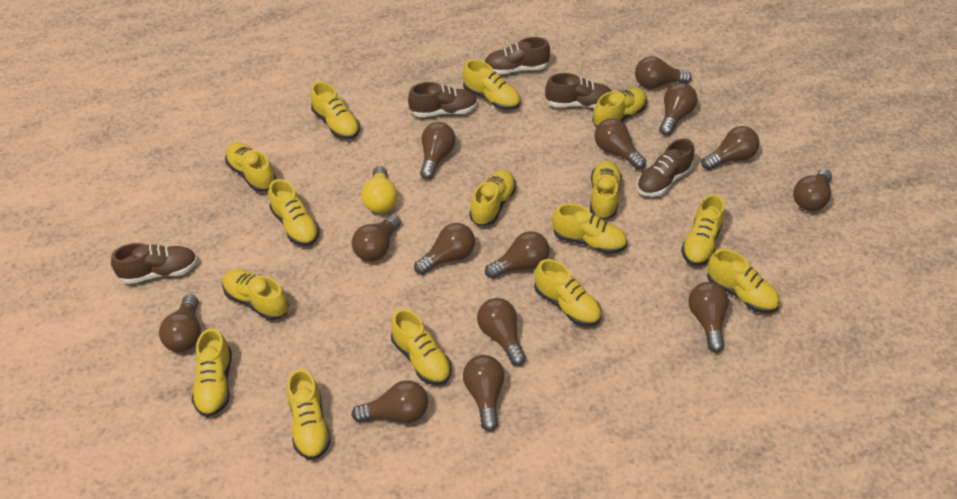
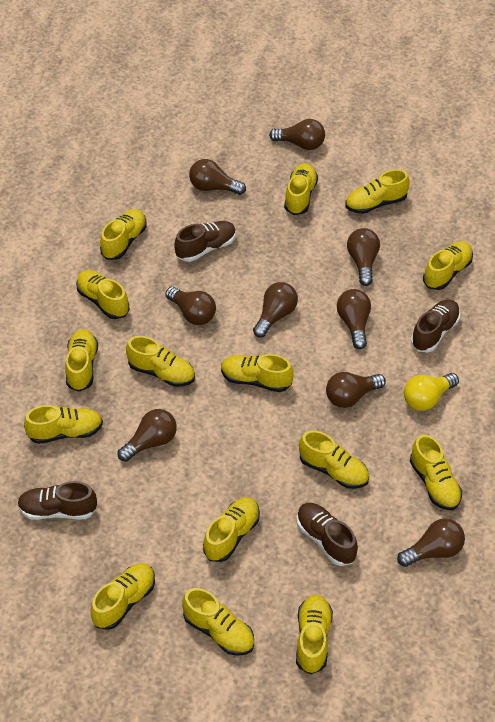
brown light bulb: 14 -> 9
brown shoe: 5 -> 4

